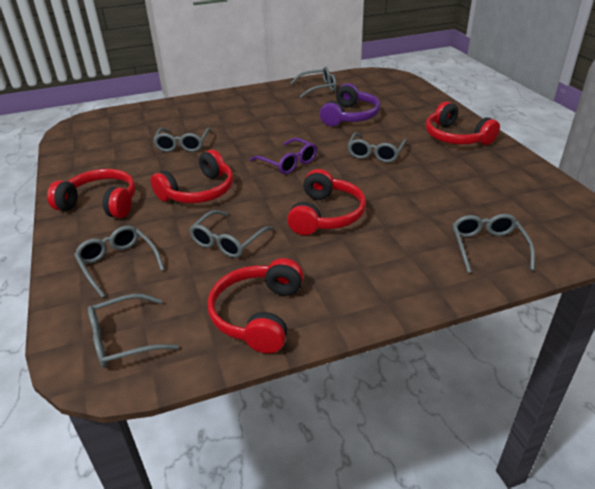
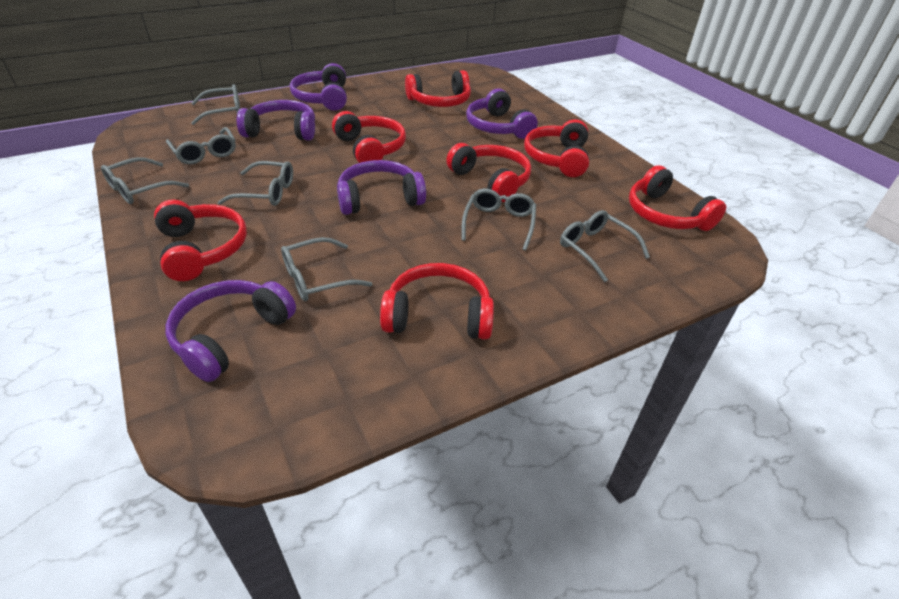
purple glasses: 1 -> 0
purple headphones: 1 -> 5
red headphones: 5 -> 7

